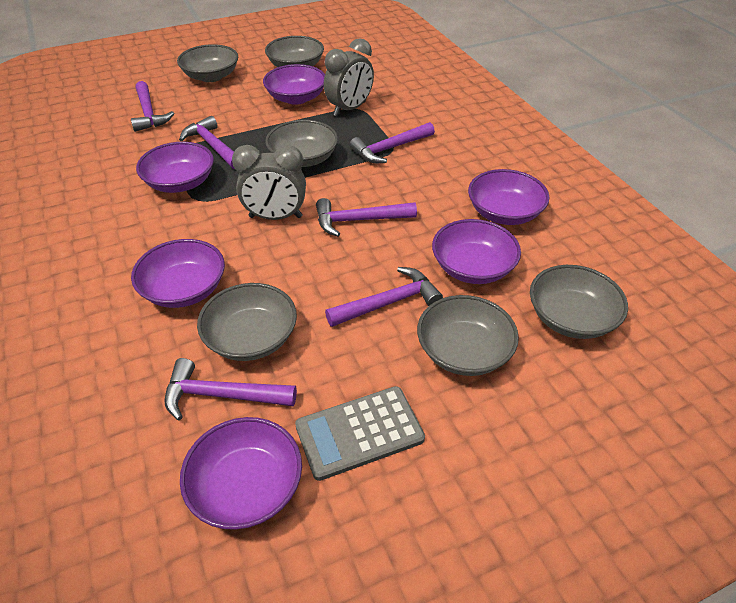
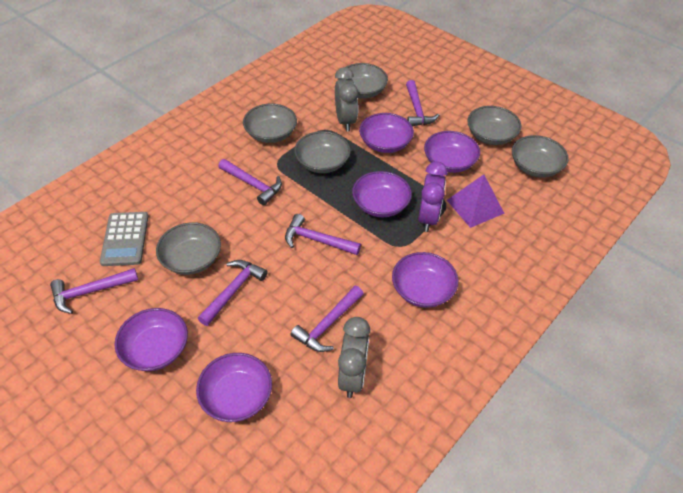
purple clock: 0 -> 1
purple pyramid: 0 -> 1

